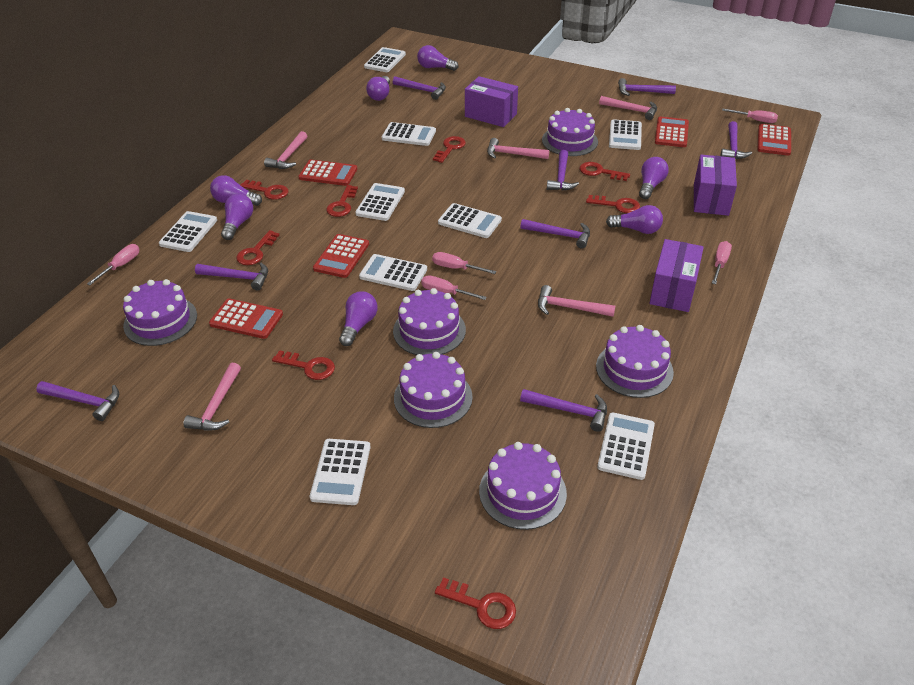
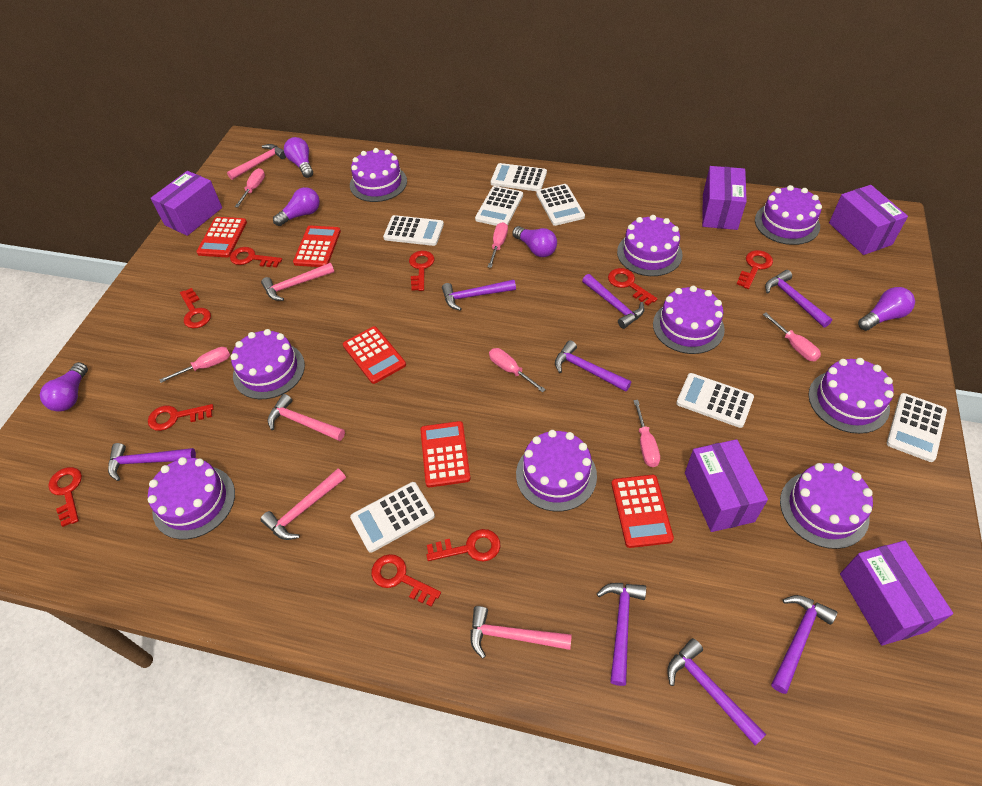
pink screwdriver: 5 -> 6
purple box: 3 -> 5
purple cake: 6 -> 9
purple light bulb: 7 -> 5
red key: 8 -> 9
white calculator: 9 -> 7

